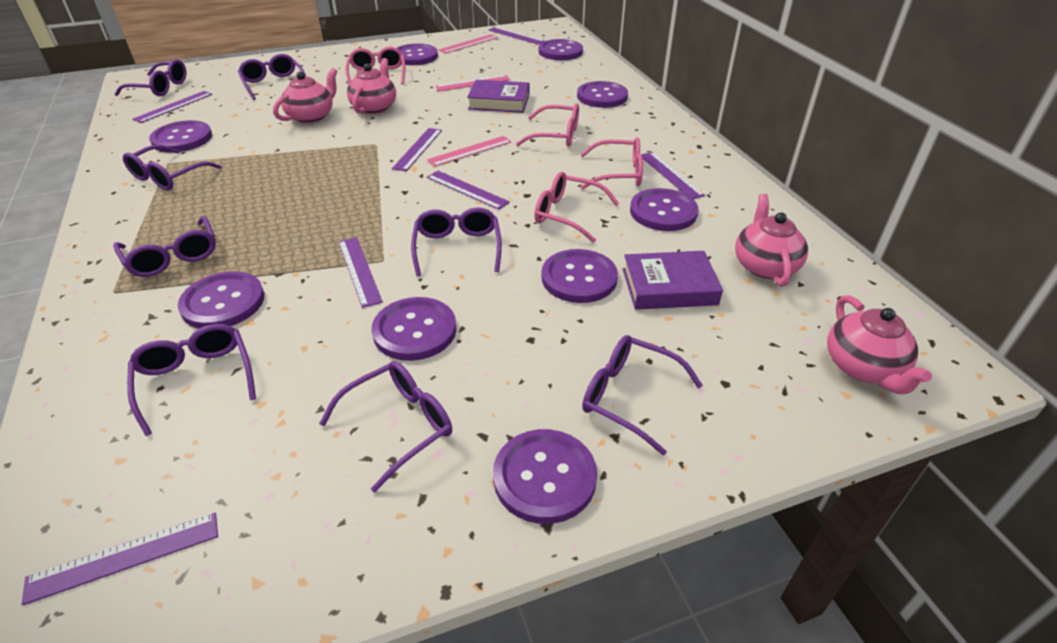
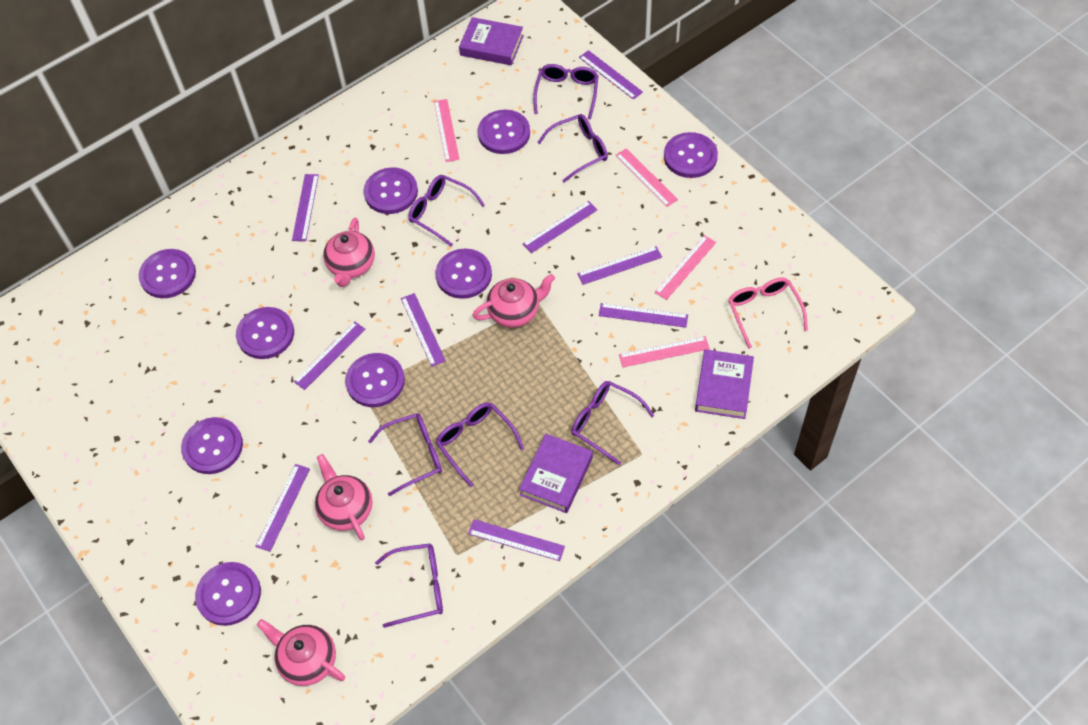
pink glasses: 4 -> 1
pink ruler: 3 -> 4
purple book: 2 -> 3
purple glasses: 8 -> 7
purple ruler: 7 -> 9

